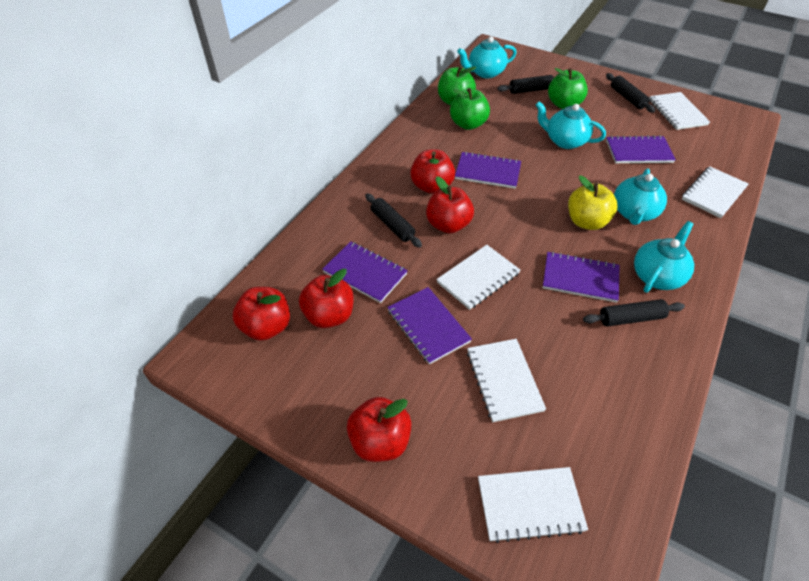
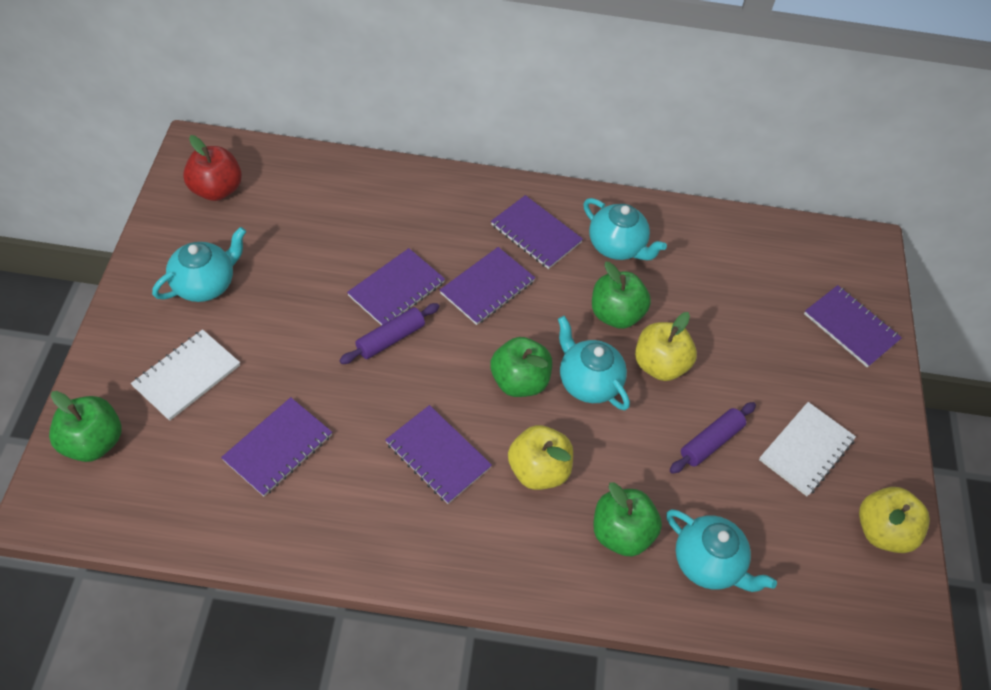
black rolling pin: 4 -> 0
green apple: 3 -> 4
purple notebook: 5 -> 6
purple rolling pin: 0 -> 2
red apple: 5 -> 1
white notebook: 5 -> 2
yellow apple: 1 -> 3

